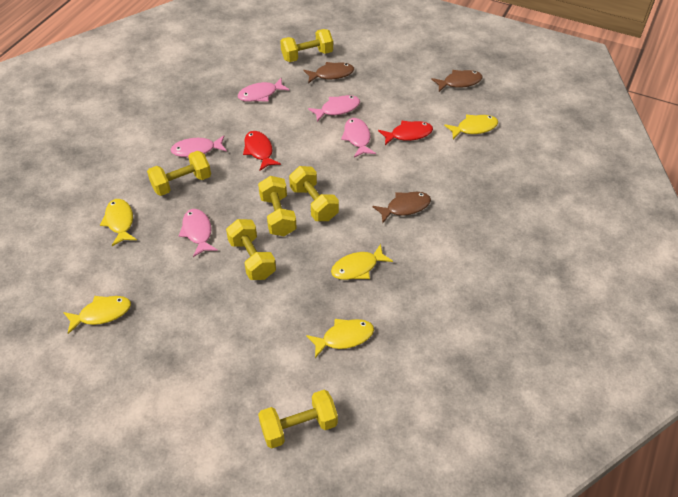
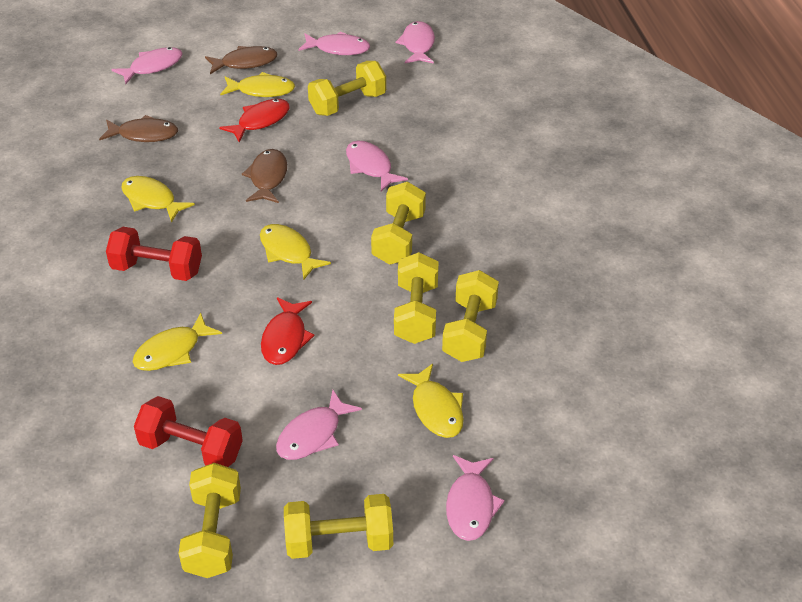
pink fish: 5 -> 6
red dumbbell: 0 -> 2

